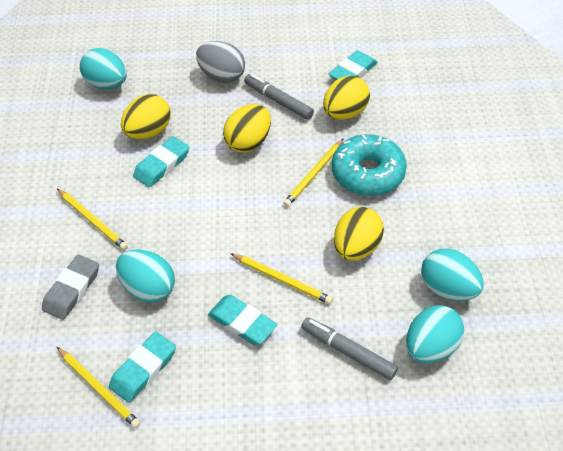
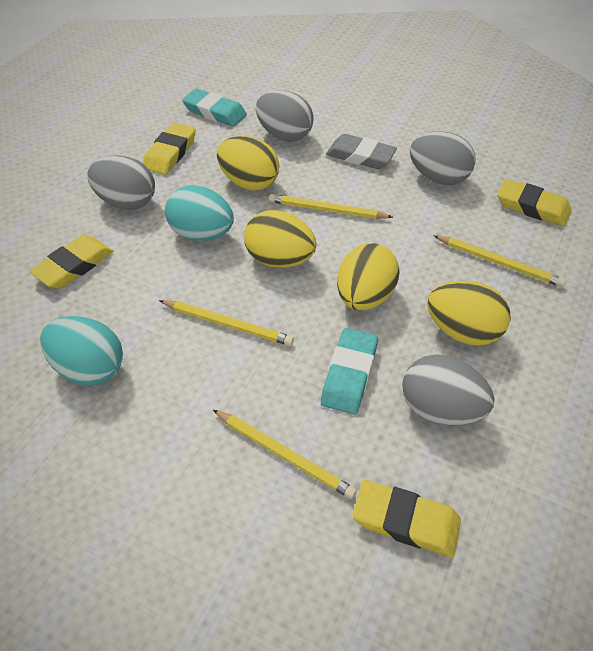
grey egg: 1 -> 4
grey marker: 2 -> 0
turquoise donut: 1 -> 0
turquoise egg: 4 -> 2
turquoise eraser: 4 -> 2
yellow eraser: 0 -> 4

